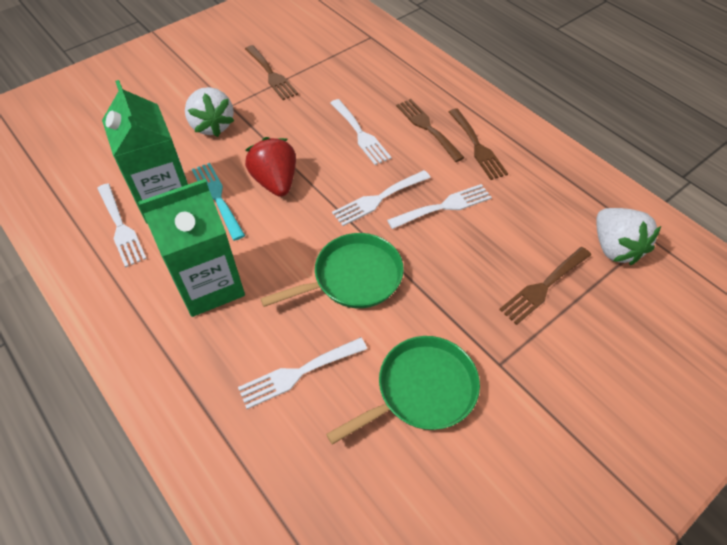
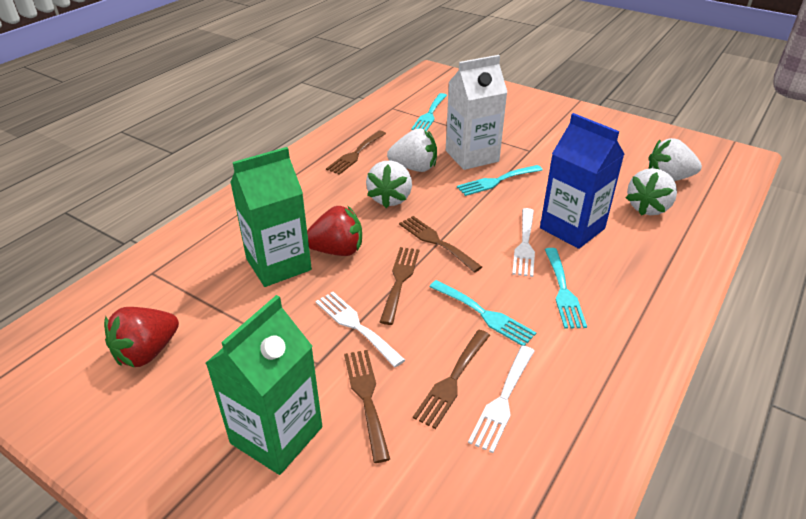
blue carton: 0 -> 1
brown fork: 4 -> 5
green pan: 2 -> 0
red strawberry: 1 -> 2
turquoise fork: 1 -> 4
white carton: 0 -> 1
white fork: 5 -> 3
white strawberry: 2 -> 4

